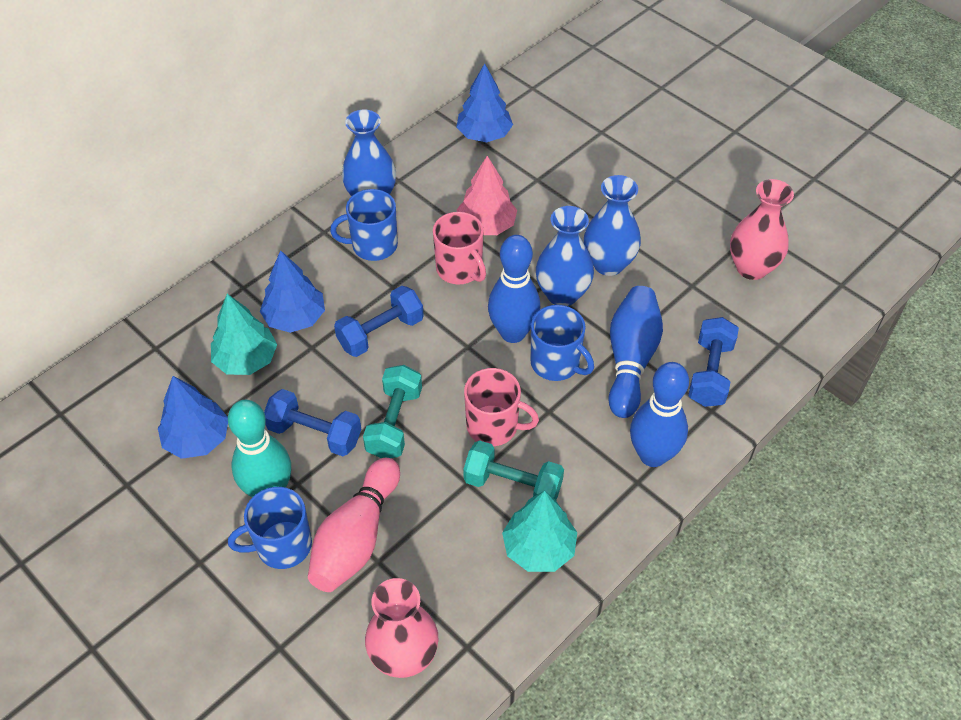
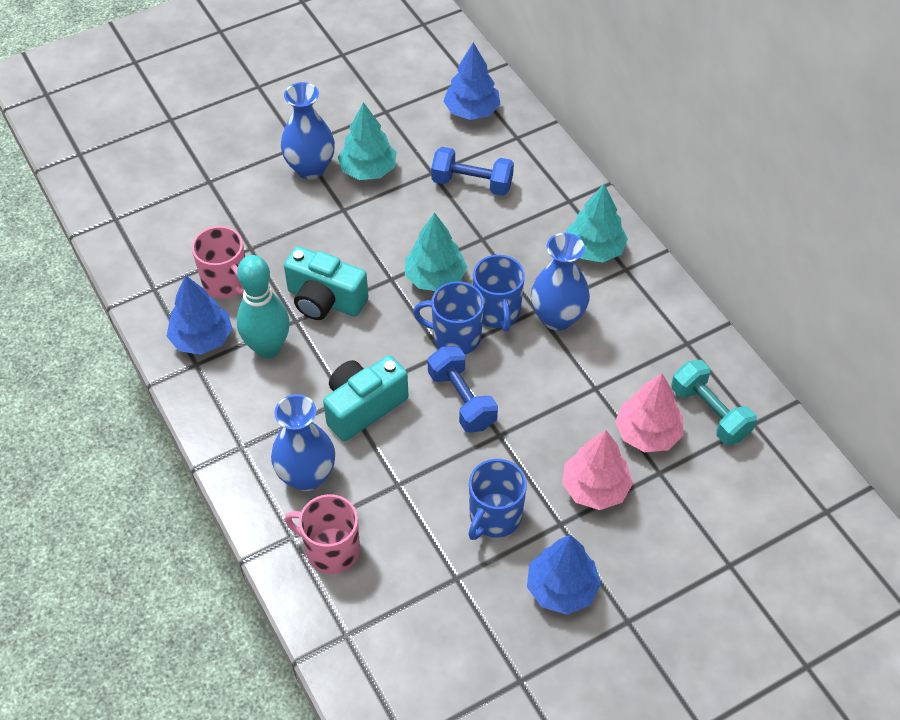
blue bowling pin: 3 -> 0
blue dumbbell: 3 -> 2
pink bowling pin: 1 -> 0
pink tree: 1 -> 2
pink vase: 2 -> 0
turquoise camera: 0 -> 2
turquoise dumbbell: 2 -> 1
turquoise tree: 2 -> 3

